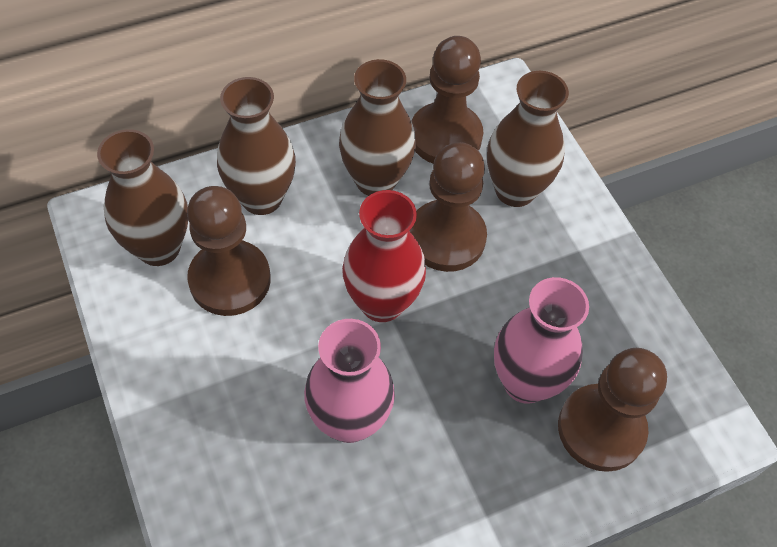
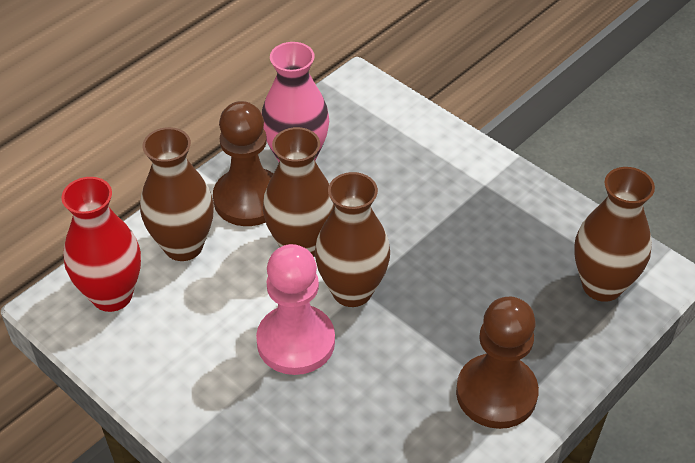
brown pawn: 4 -> 2
pink pawn: 0 -> 1
pink vase: 2 -> 1

